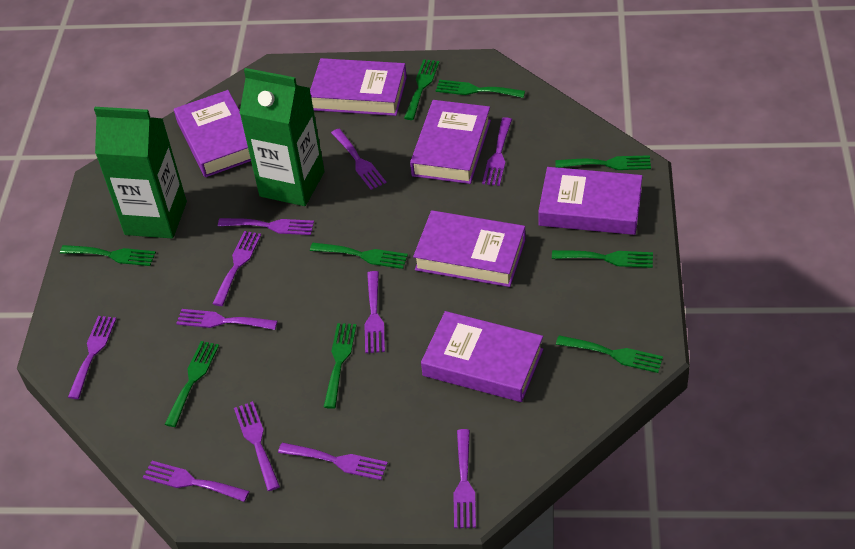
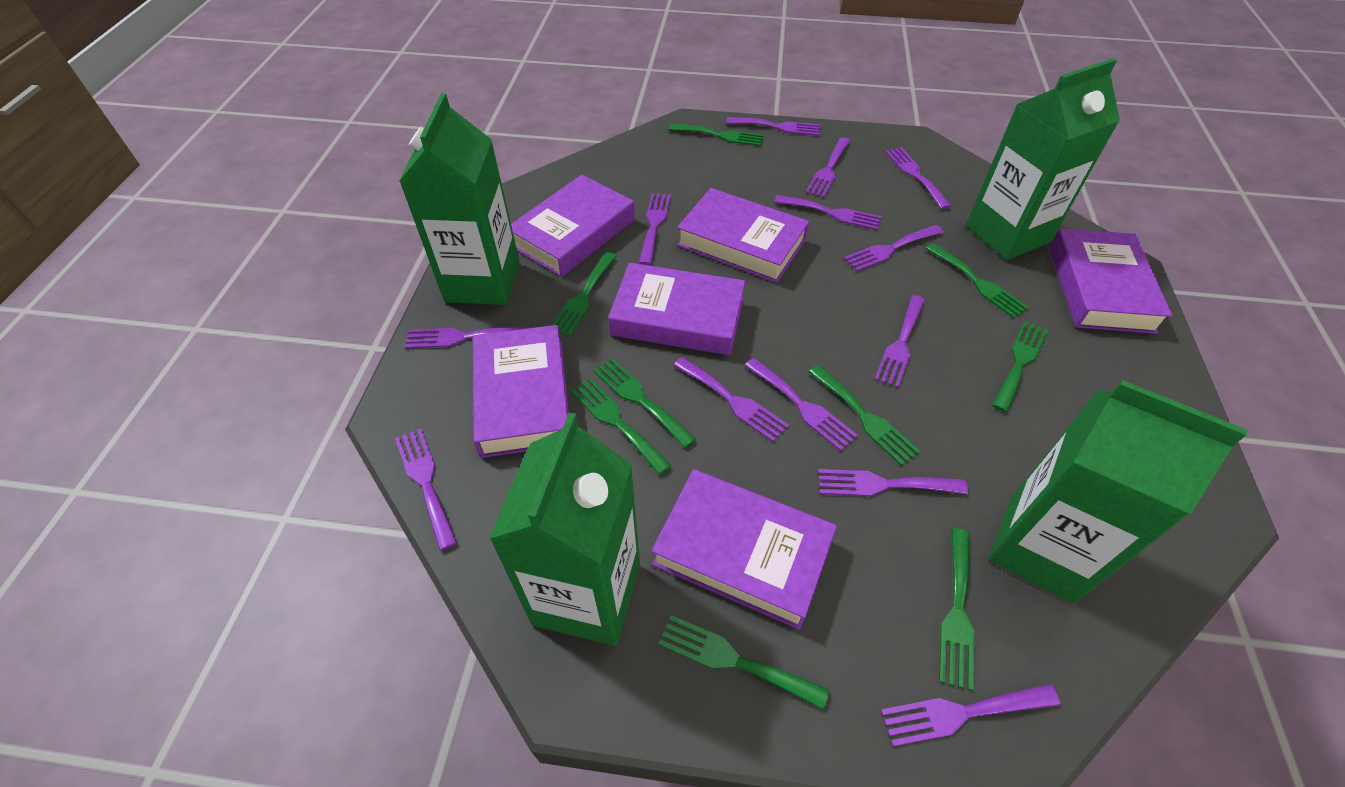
green carton: 2 -> 4
purple fork: 11 -> 13

